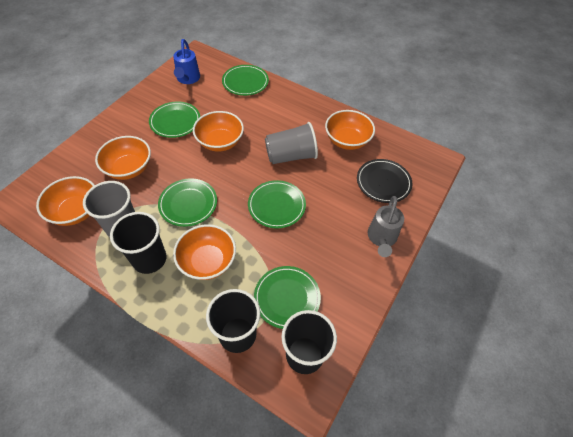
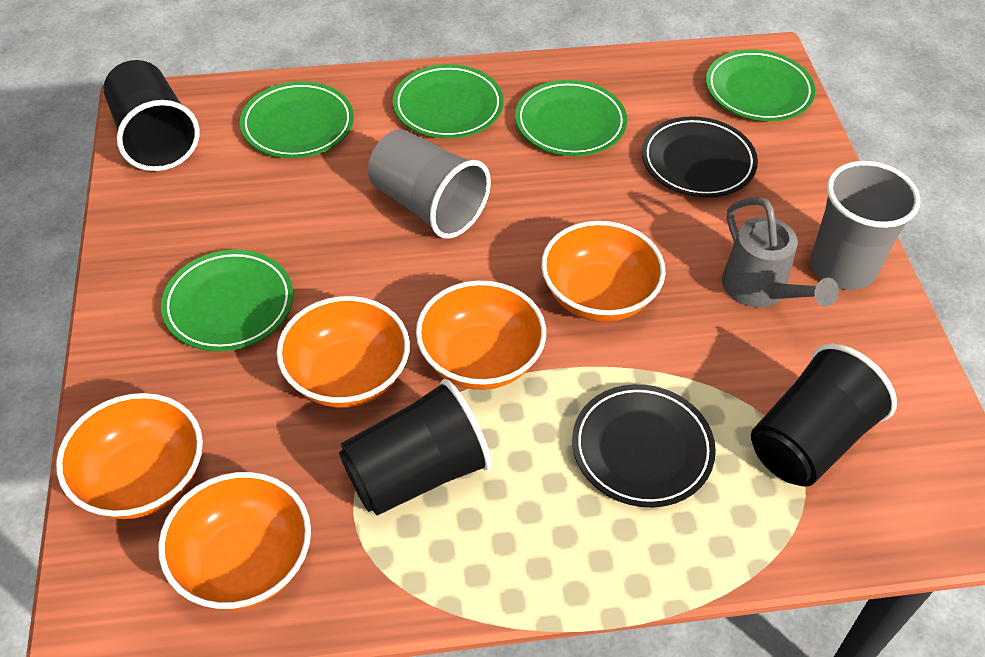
black plate: 1 -> 2
blue watering can: 1 -> 0

